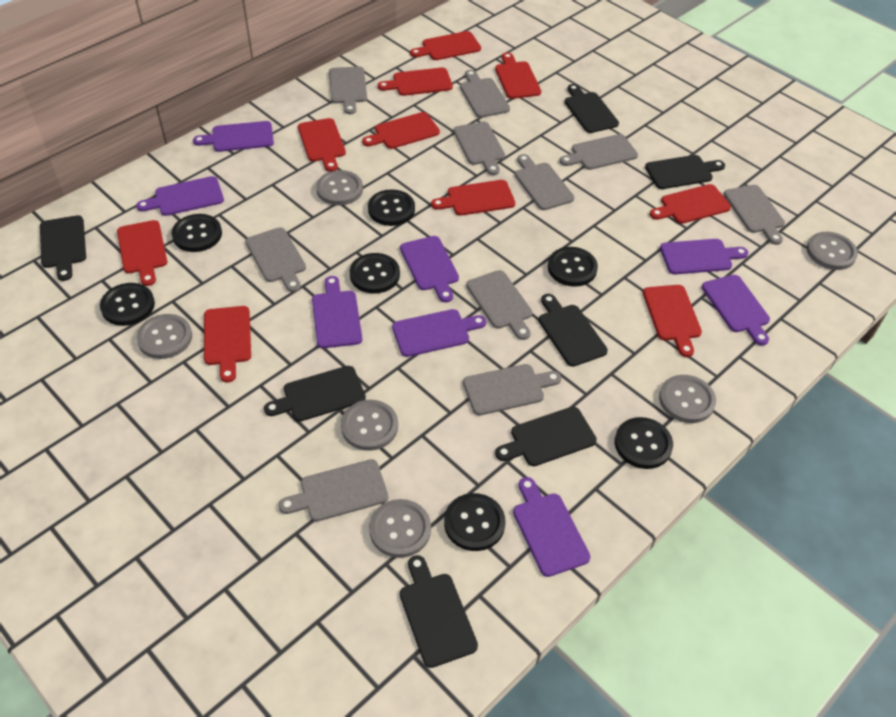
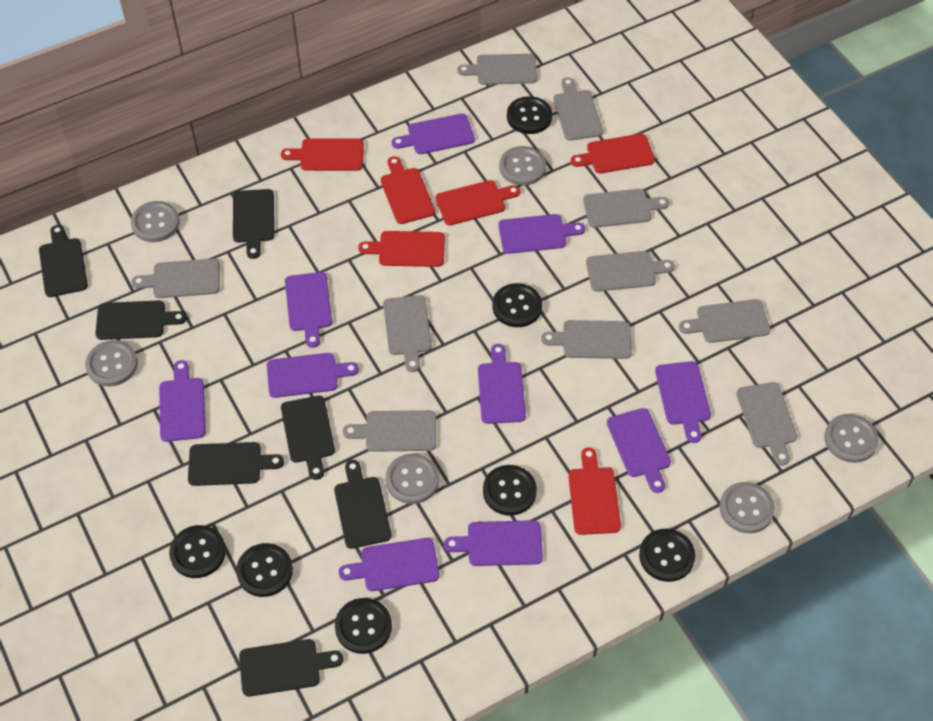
purple cutting board: 8 -> 10
red cutting board: 10 -> 6

